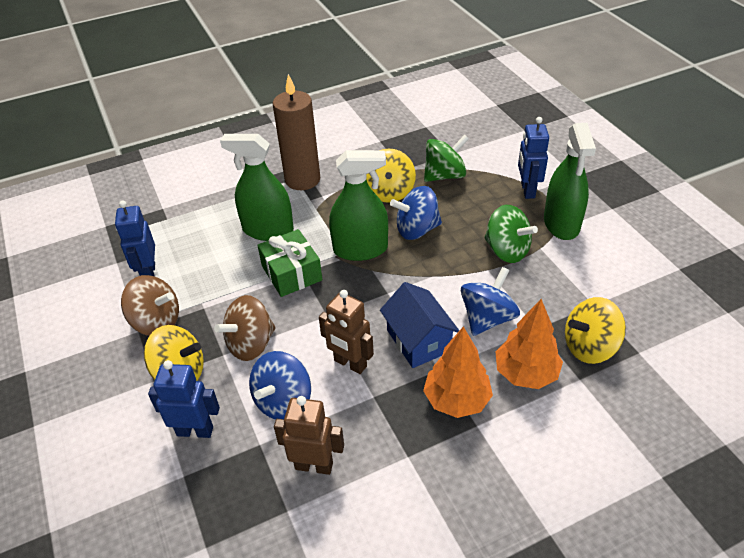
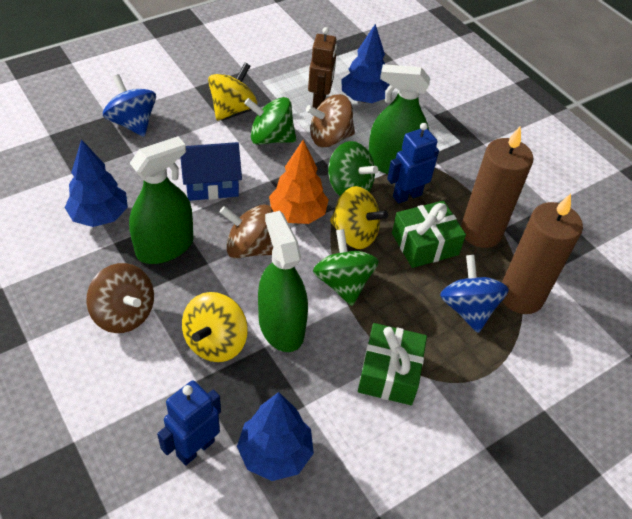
blue robot: 3 -> 2
blue spinning top: 3 -> 2
blue tree: 0 -> 3
brown candle: 1 -> 2
brown robot: 2 -> 1
brown spinning top: 2 -> 3
green gift: 1 -> 2
green spinning top: 2 -> 3
orange tree: 2 -> 1

